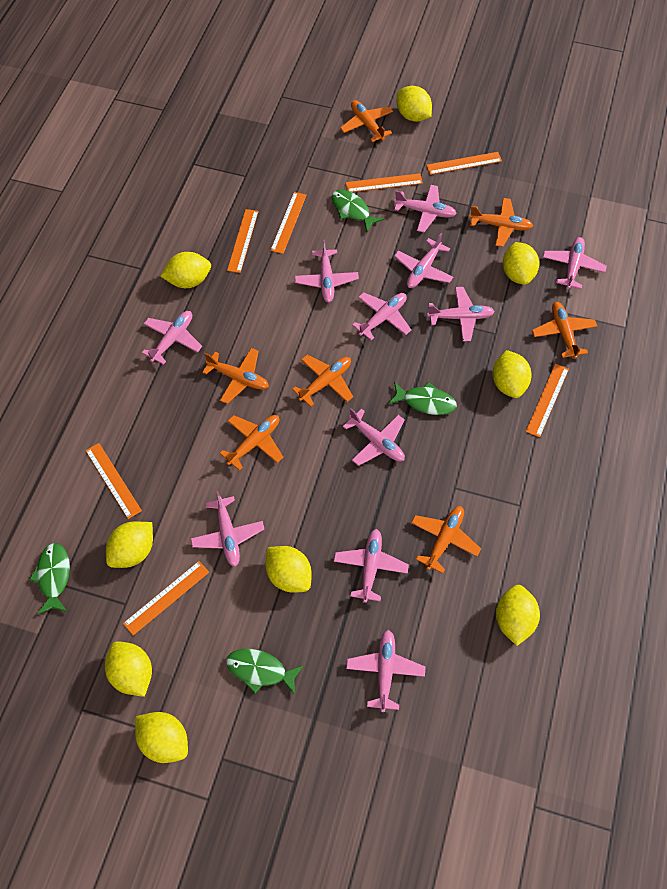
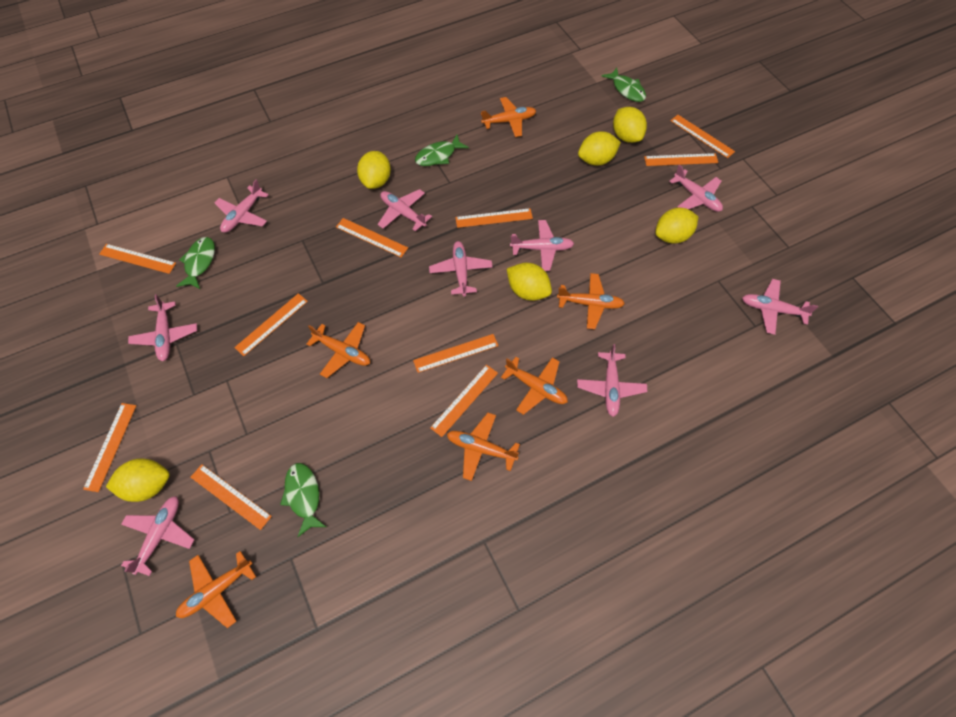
orange plane: 7 -> 6
orange ruler: 7 -> 10
pink plane: 11 -> 9
yellow lemon: 9 -> 6

